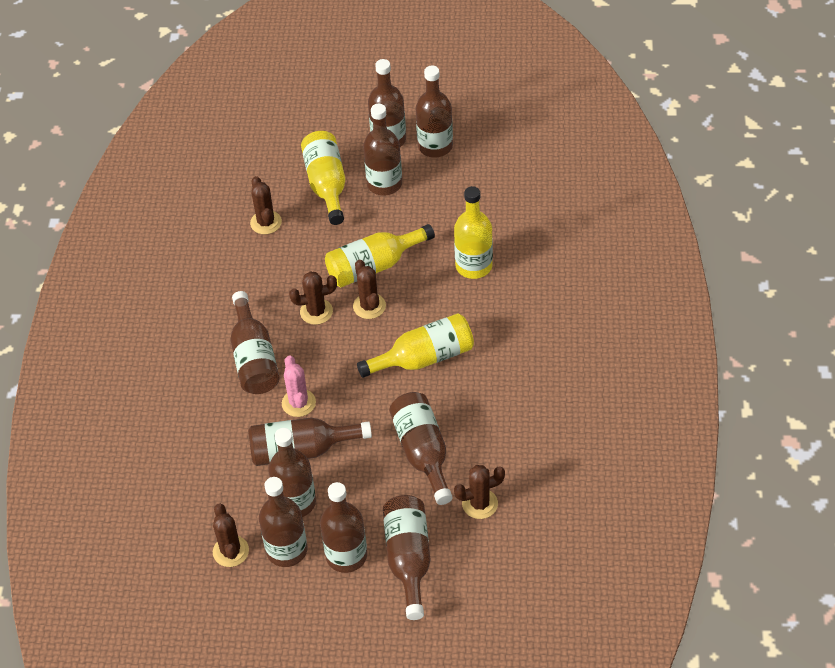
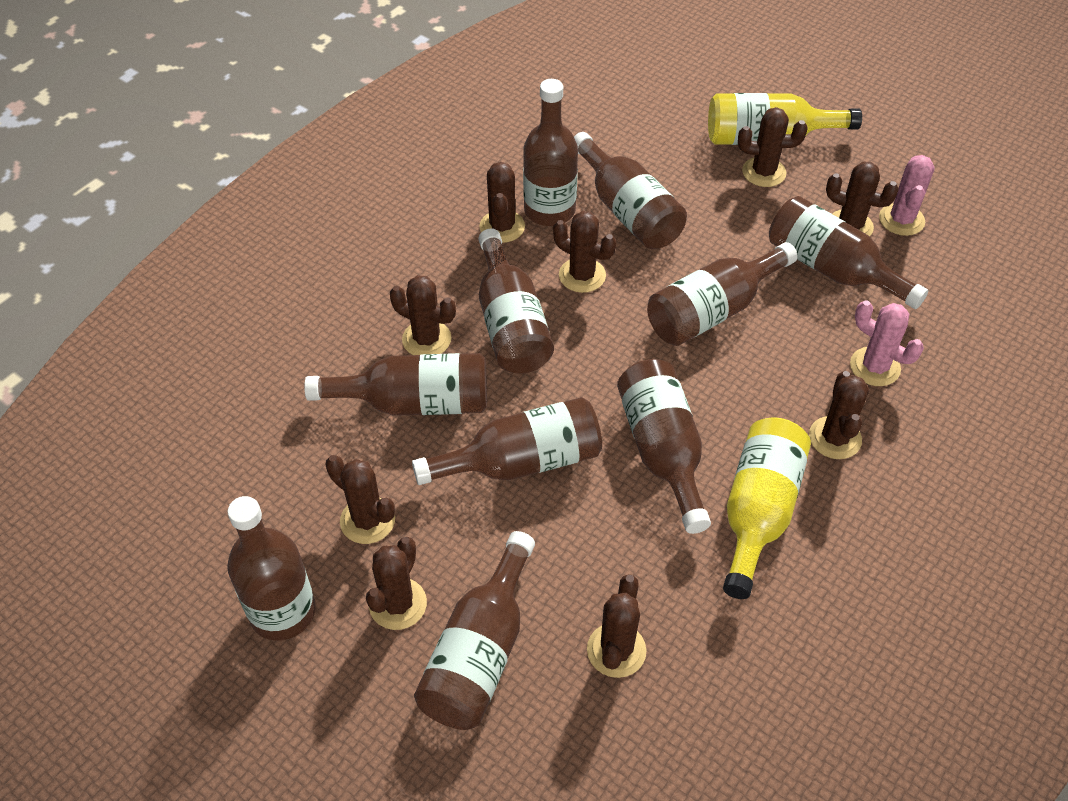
brown cactus: 5 -> 9
pink cactus: 1 -> 2
yellow bottle: 4 -> 2

